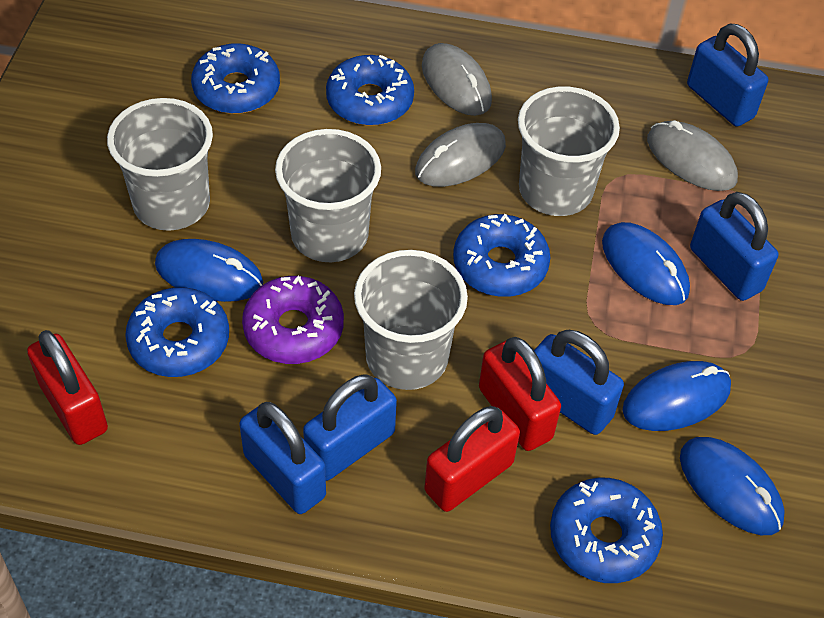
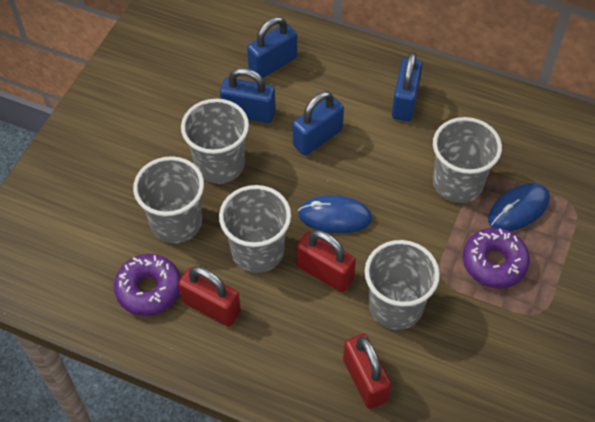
blue donut: 5 -> 0
blue mouse: 4 -> 2
blue padlock: 5 -> 4
grey cup: 4 -> 5
grey mouse: 3 -> 0
purple donut: 1 -> 2

